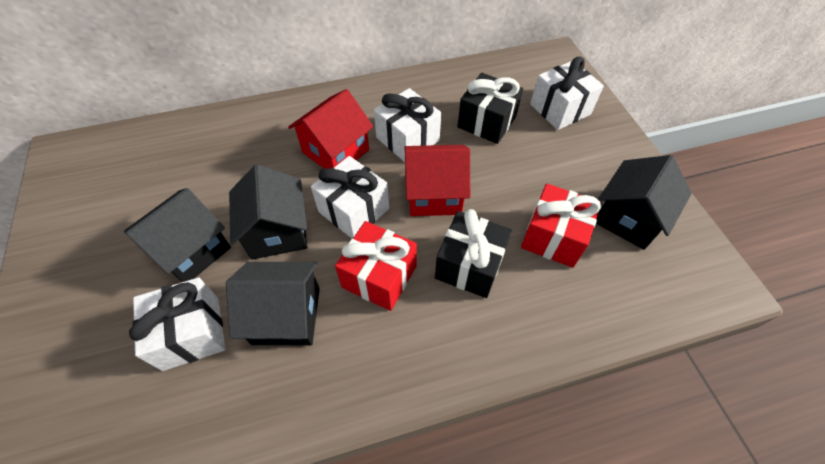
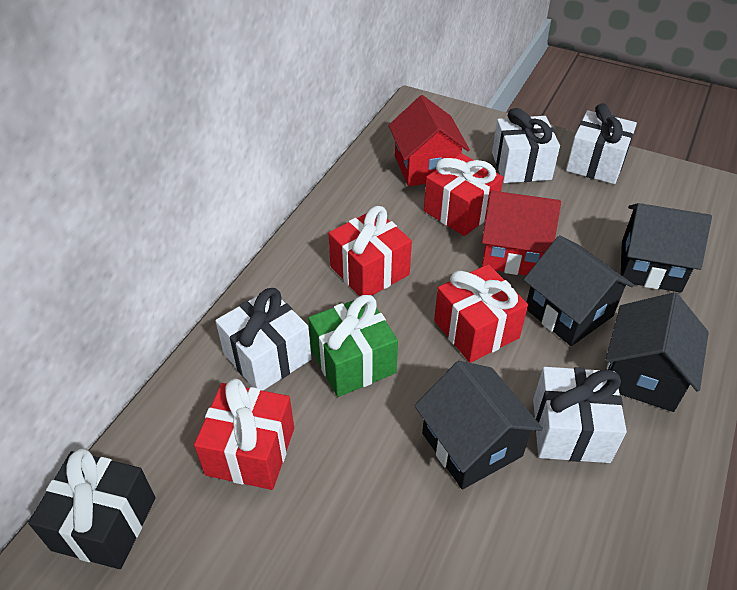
black gift: 2 -> 1
green gift: 0 -> 1
red gift: 2 -> 4

